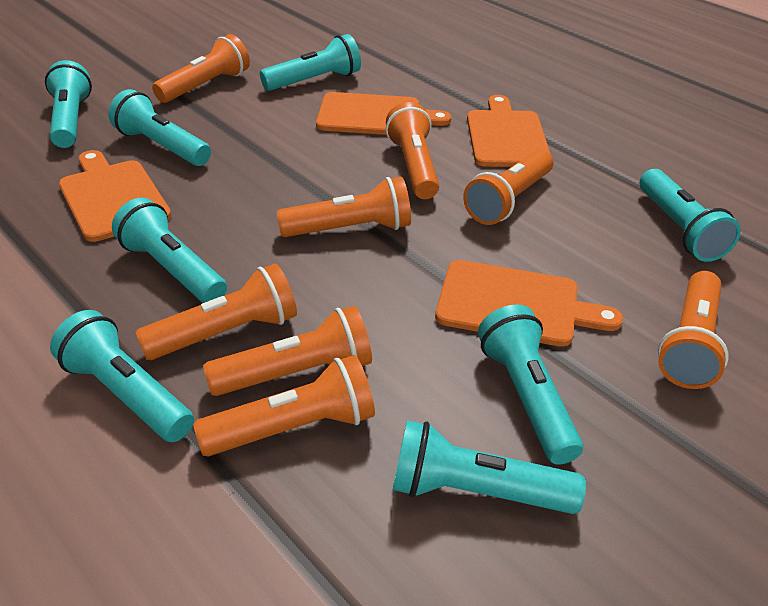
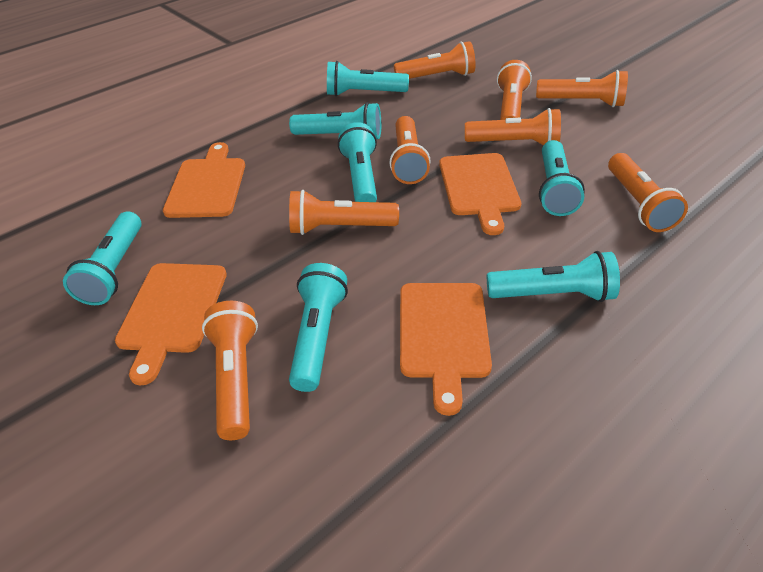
turquoise flashlight: 8 -> 7

